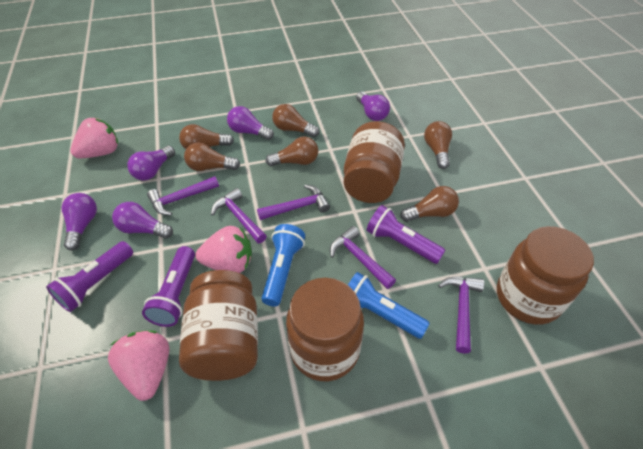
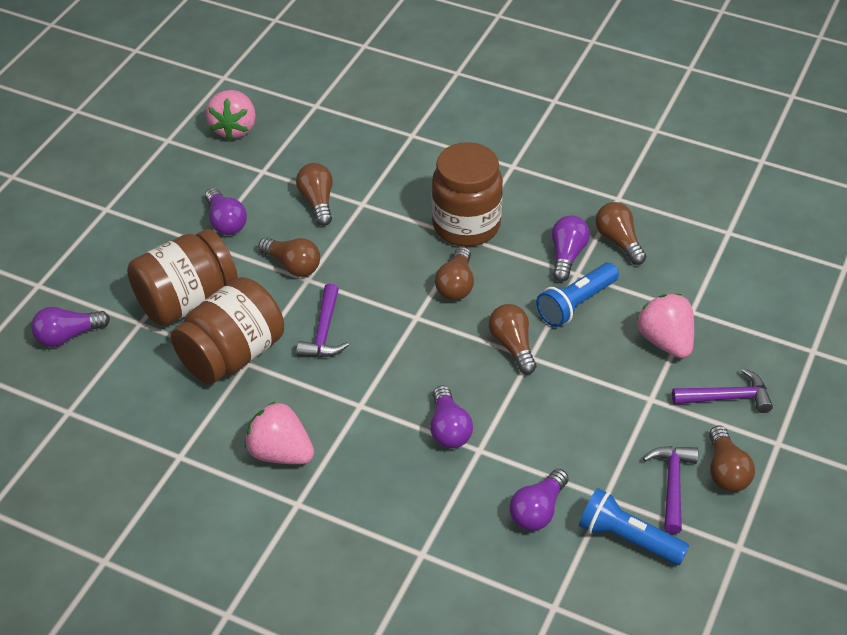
brown jar: 4 -> 3
purple flashlight: 3 -> 0
purple hammer: 5 -> 3

